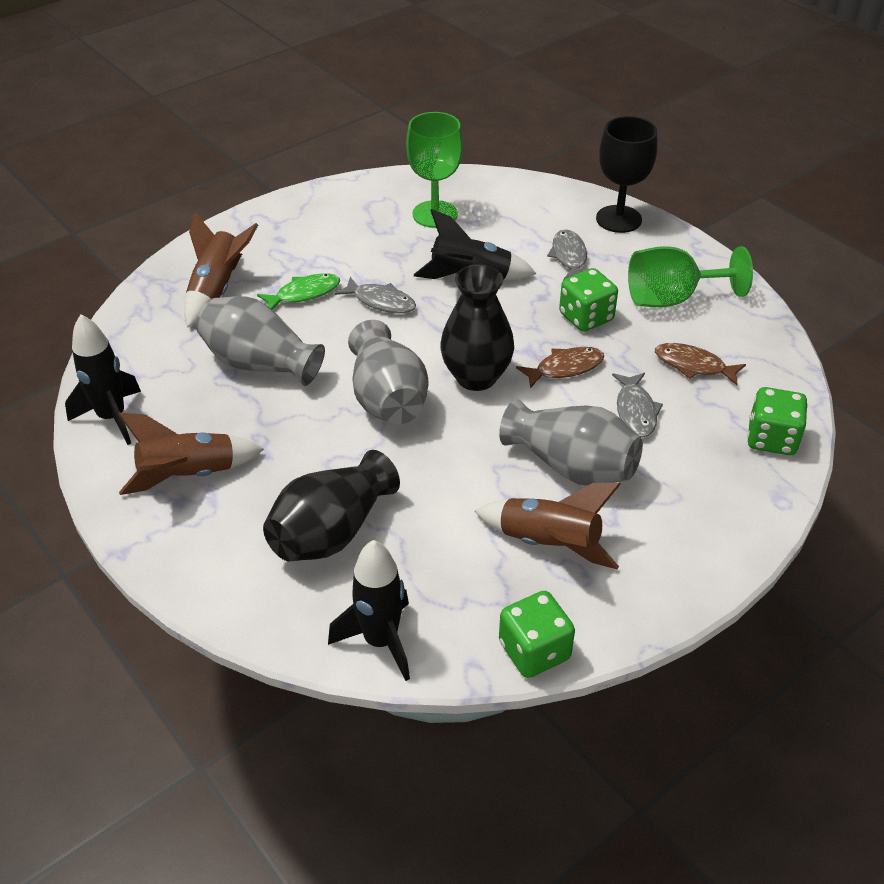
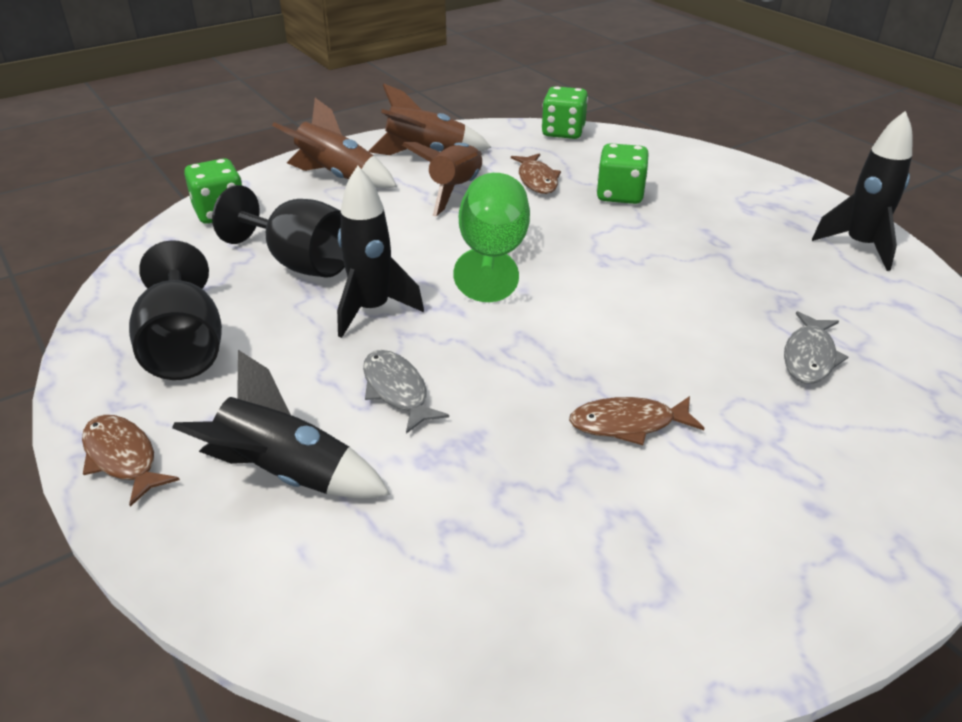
black goblet: 1 -> 2
black vase: 2 -> 0
brown fish: 2 -> 3
green fish: 1 -> 0
green goblet: 2 -> 1
grey fish: 3 -> 2
grey vase: 3 -> 0

